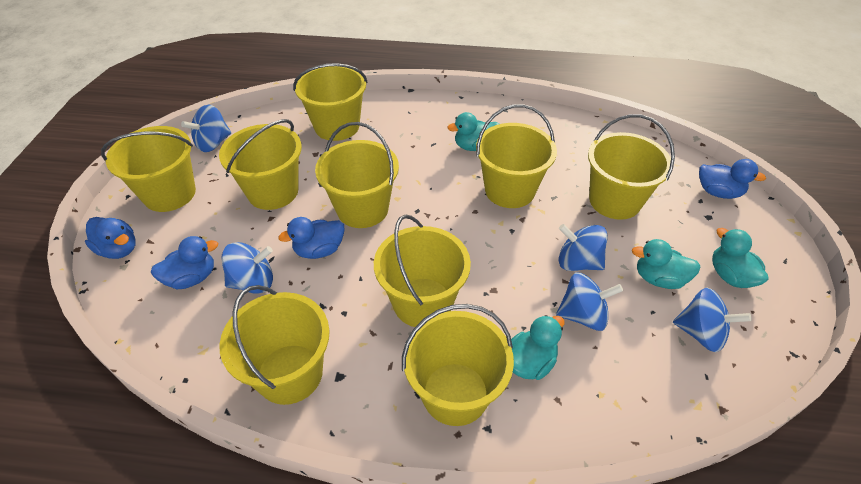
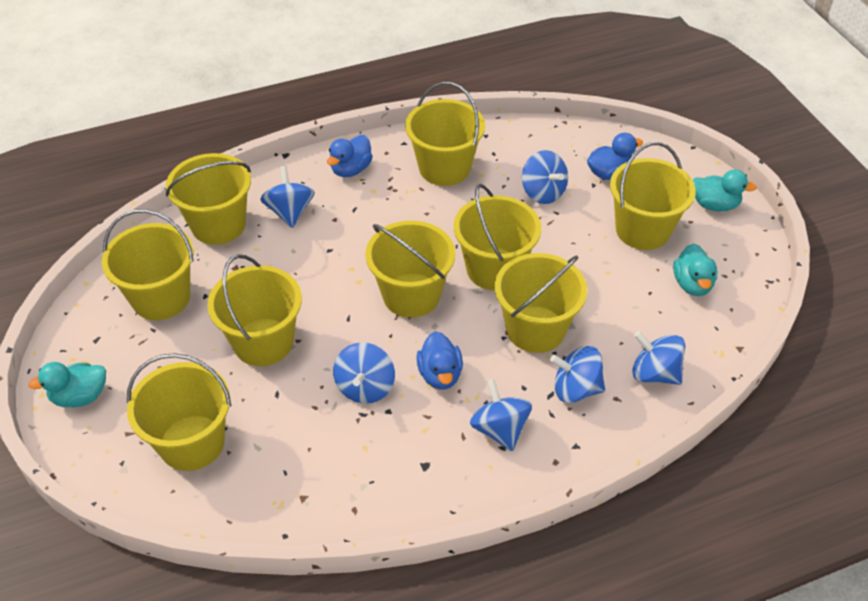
blue duck: 4 -> 3
blue spinning top: 5 -> 6
turquoise duck: 4 -> 3

